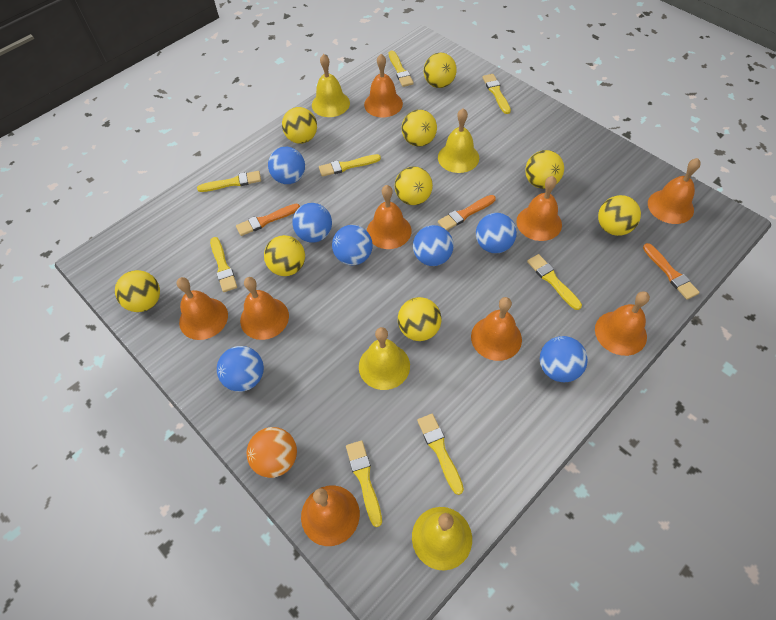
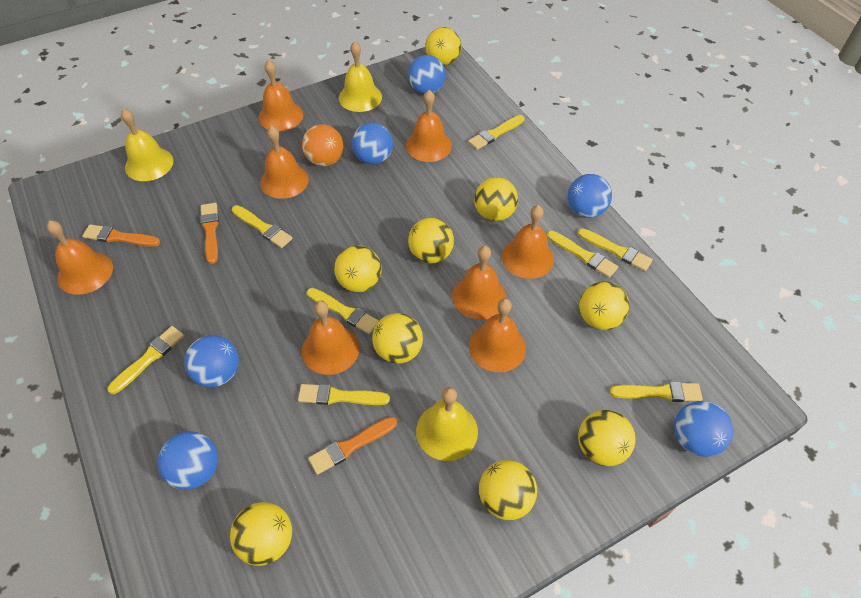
blue ball: 7 -> 6
orange bell: 9 -> 8
yellow bell: 4 -> 3

